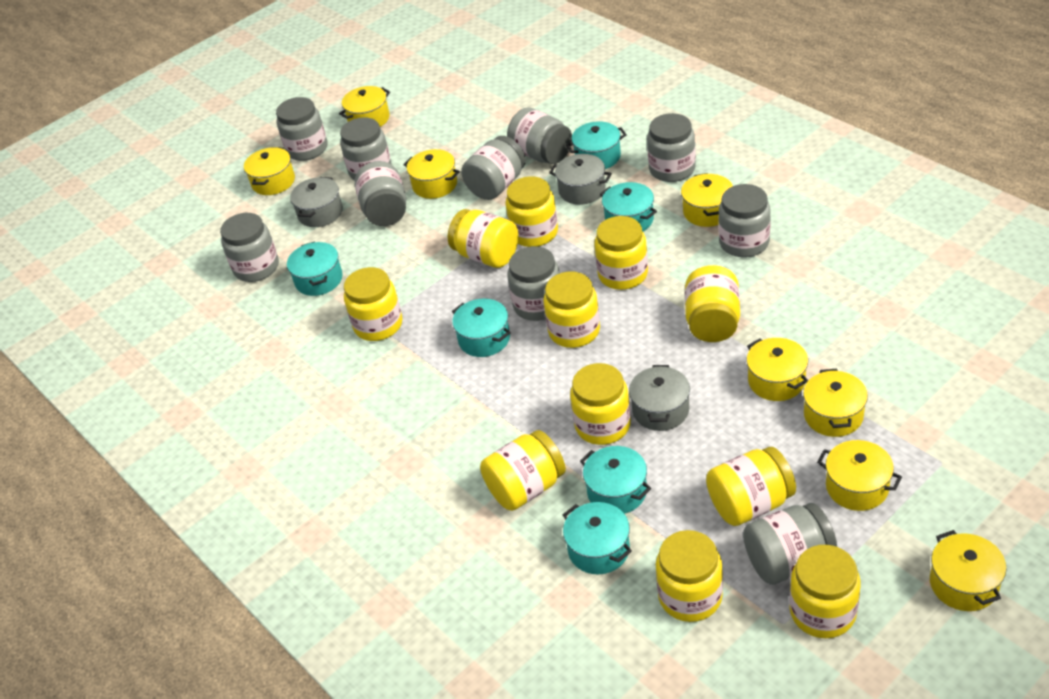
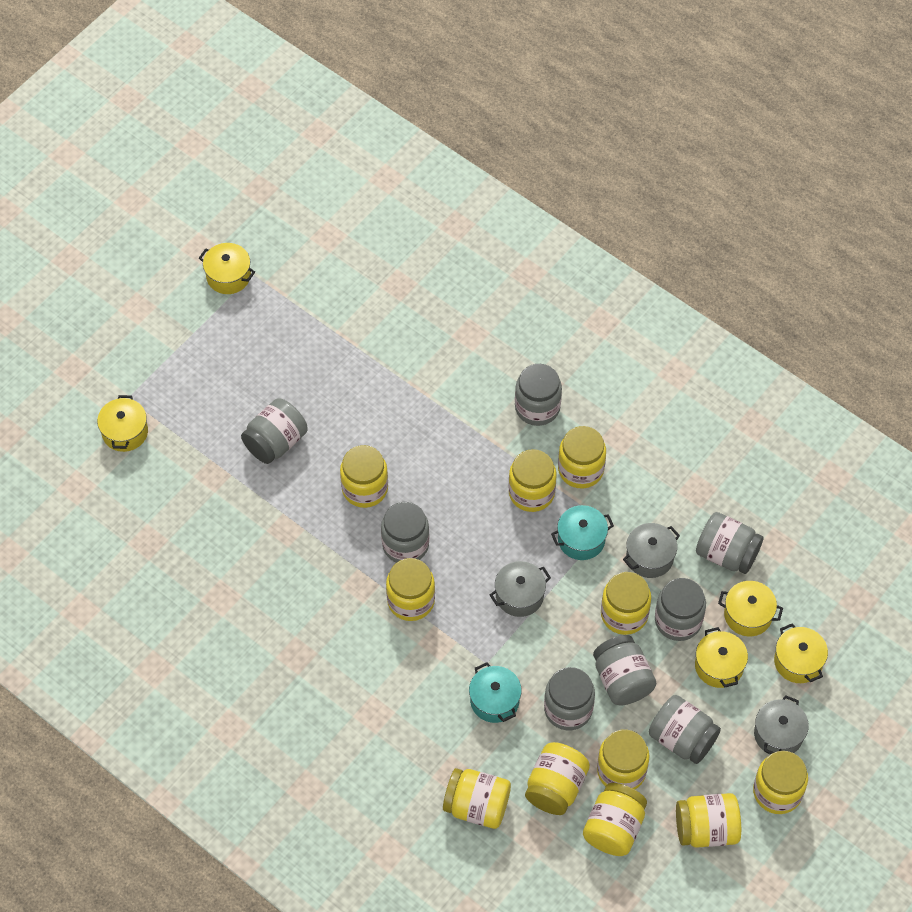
grey jar: 10 -> 8
turquoise pot: 6 -> 2
yellow pot: 8 -> 5

